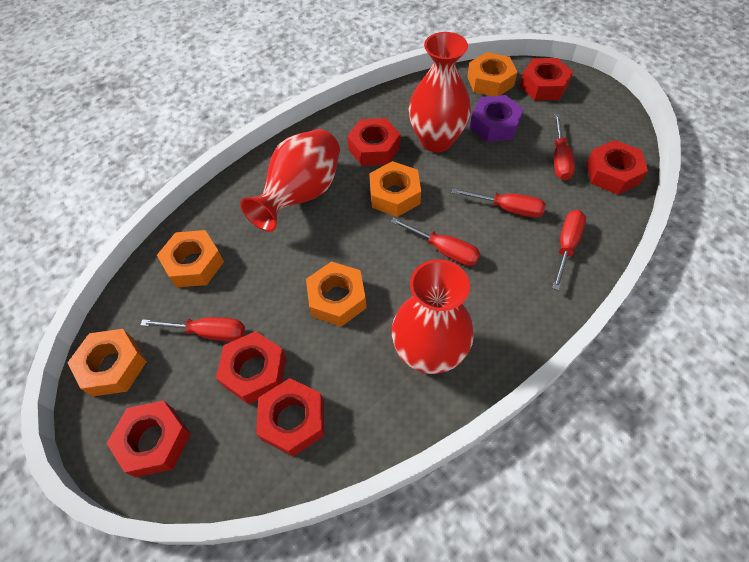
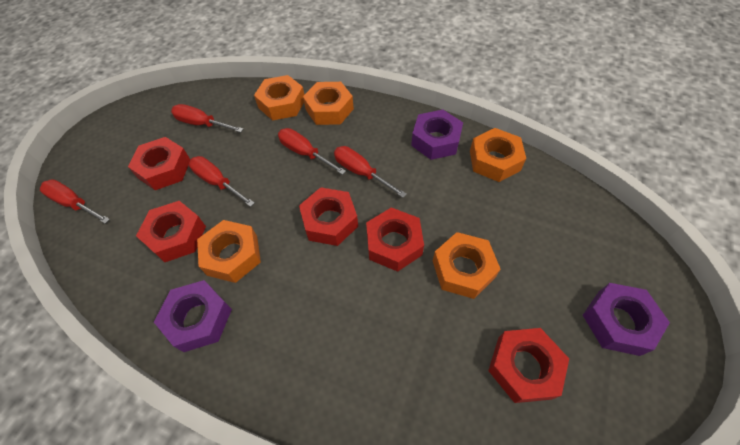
purple nut: 1 -> 3
red nut: 6 -> 5
red vase: 3 -> 0

